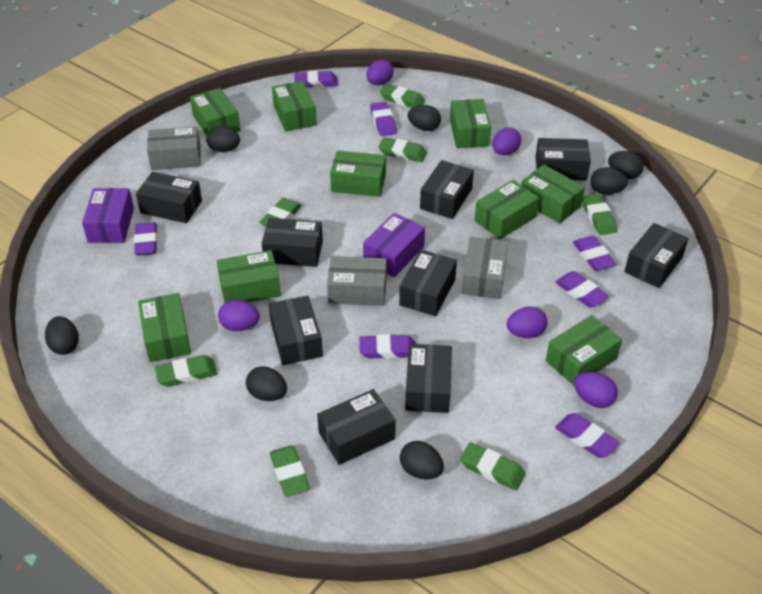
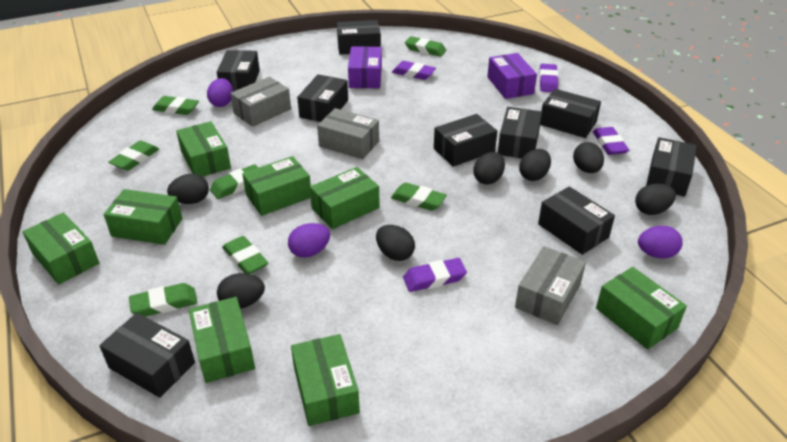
green box: 9 -> 8
purple egg: 5 -> 3
purple eraser: 7 -> 4

